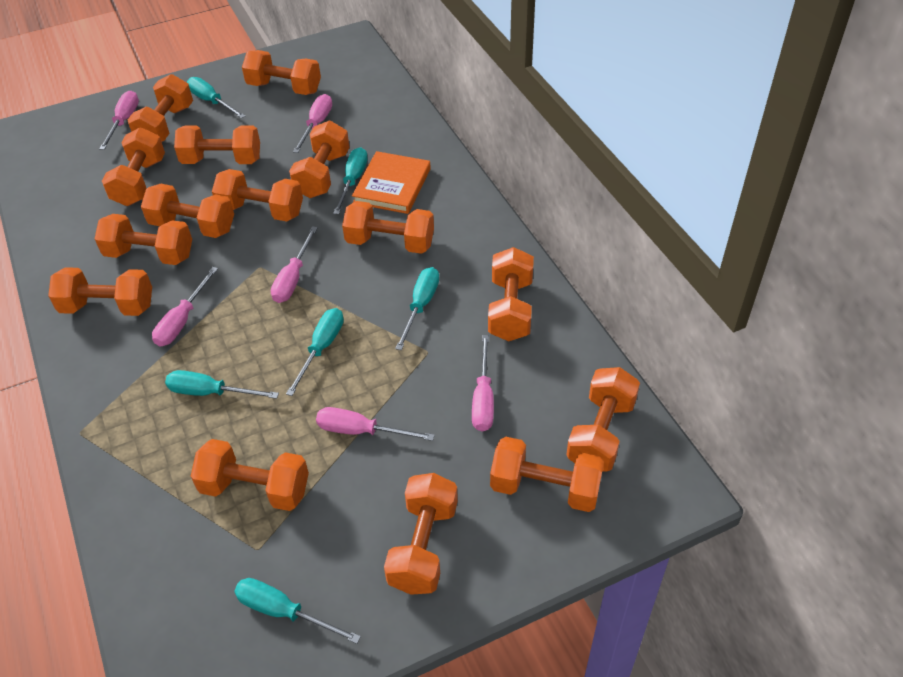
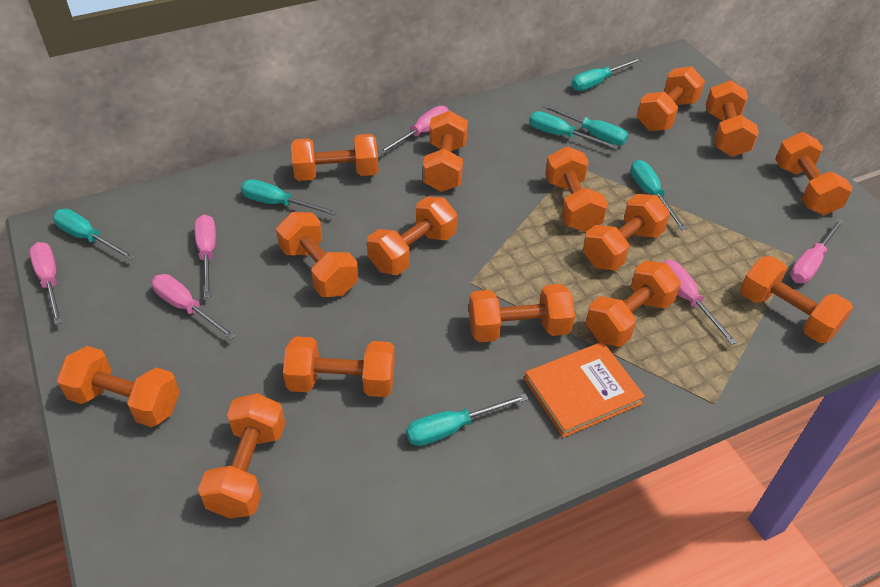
turquoise screwdriver: 6 -> 7

